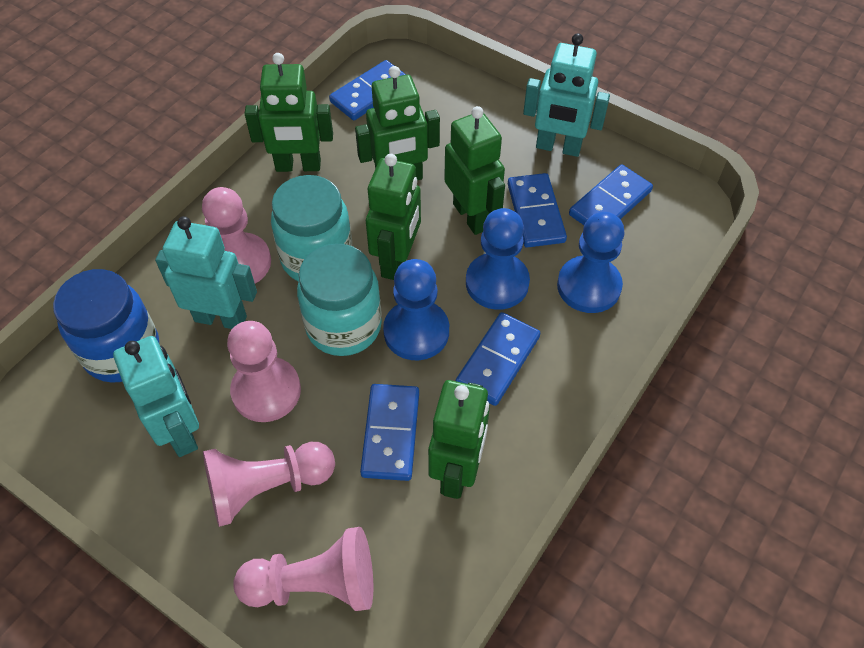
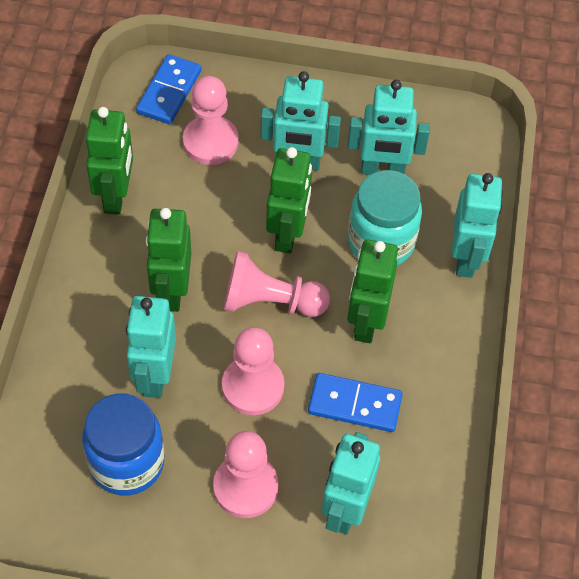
blue domino: 5 -> 2
blue pawn: 3 -> 0
green robot: 5 -> 4
turquoise jar: 2 -> 1
turquoise robot: 3 -> 5

